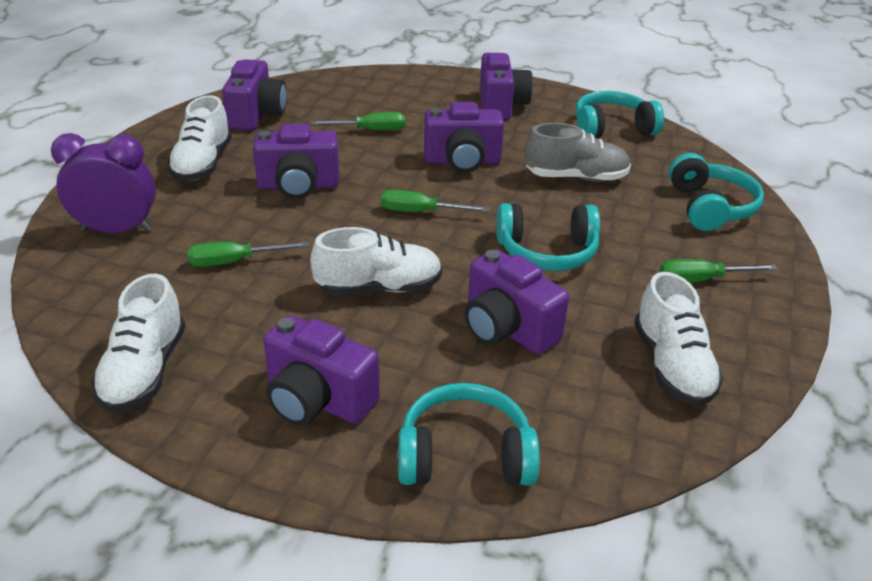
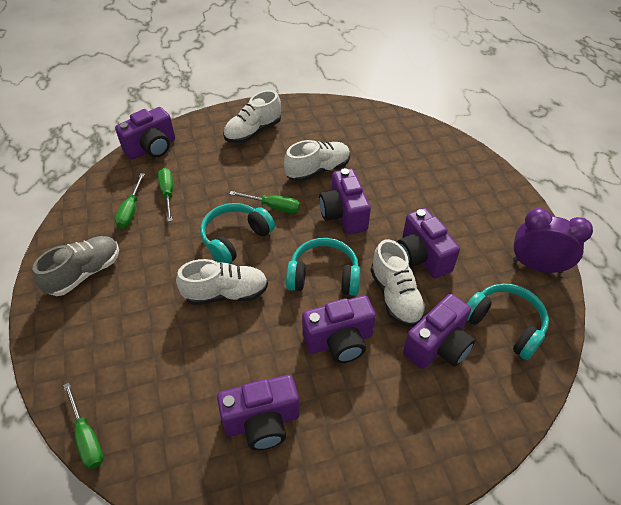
turquoise headphones: 4 -> 3

